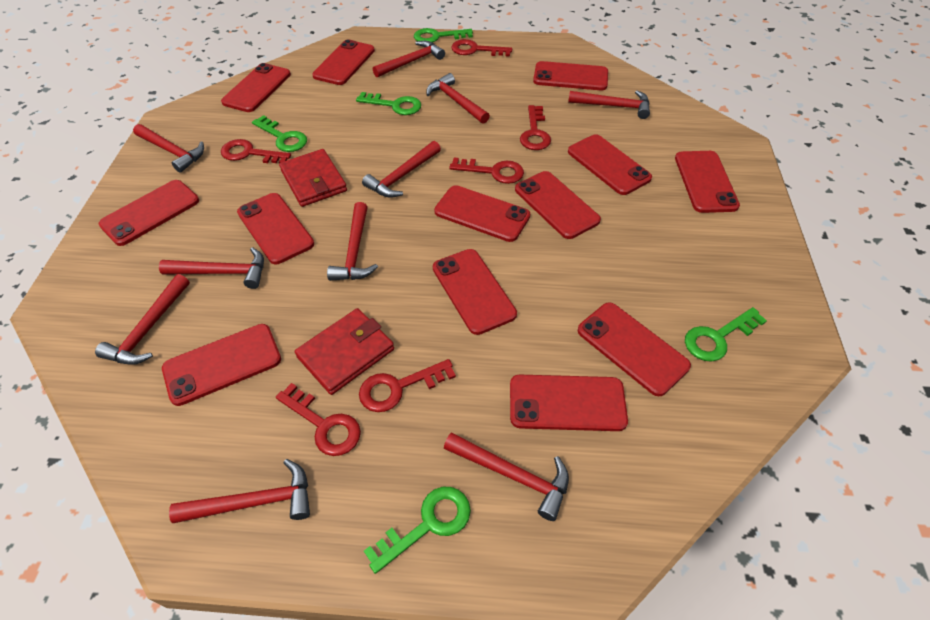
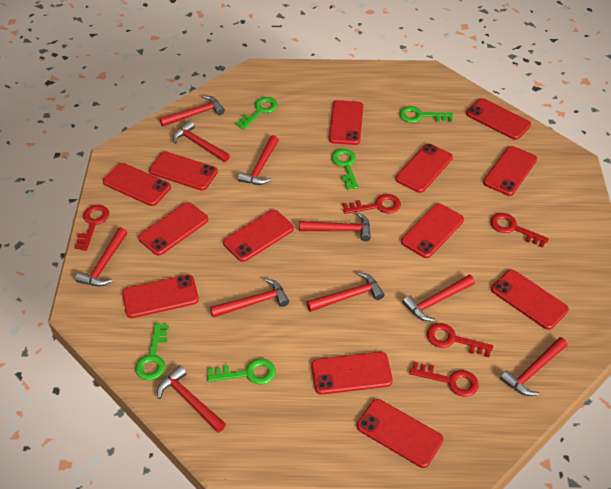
red key: 6 -> 5
red wallet: 2 -> 0

